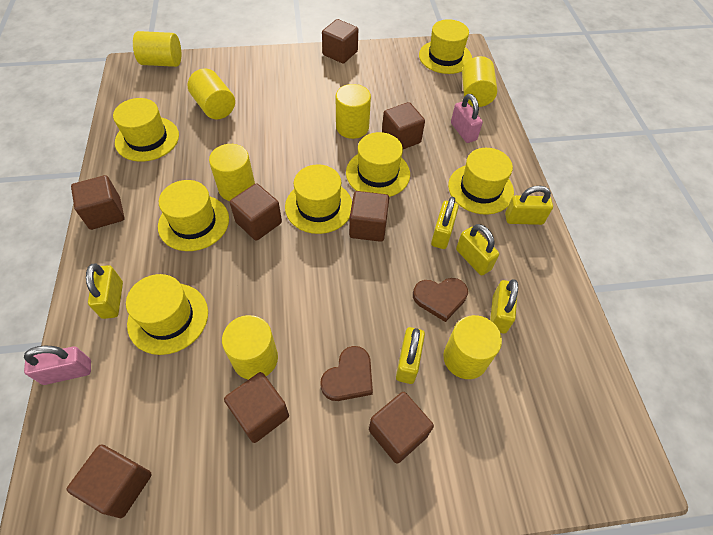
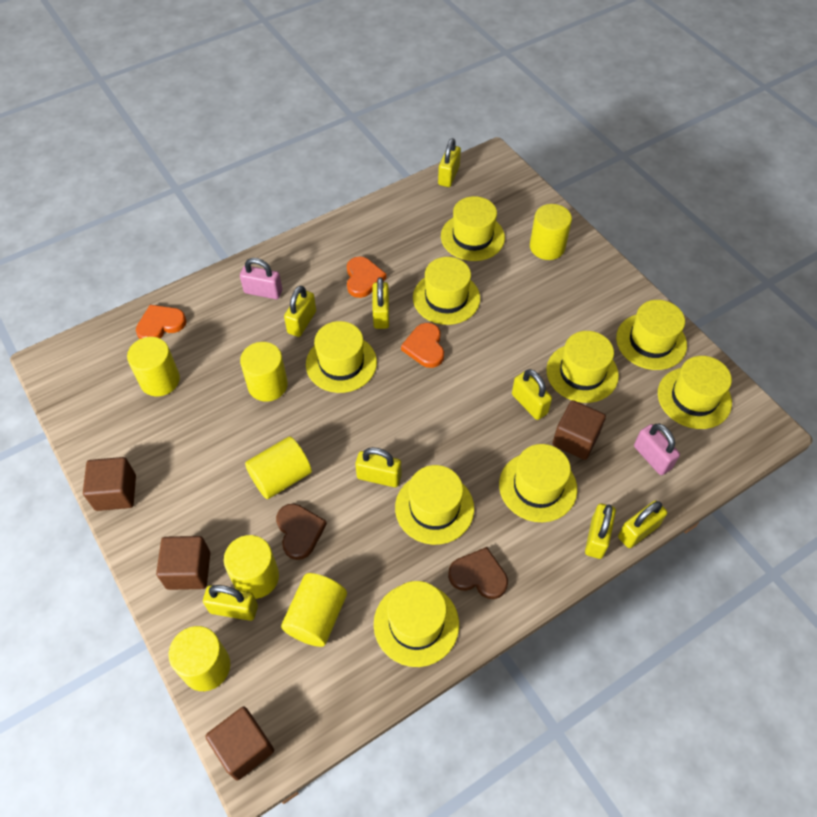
brown cube: 8 -> 4
orange heart: 0 -> 3
yellow hat: 7 -> 9
yellow padlock: 6 -> 8

